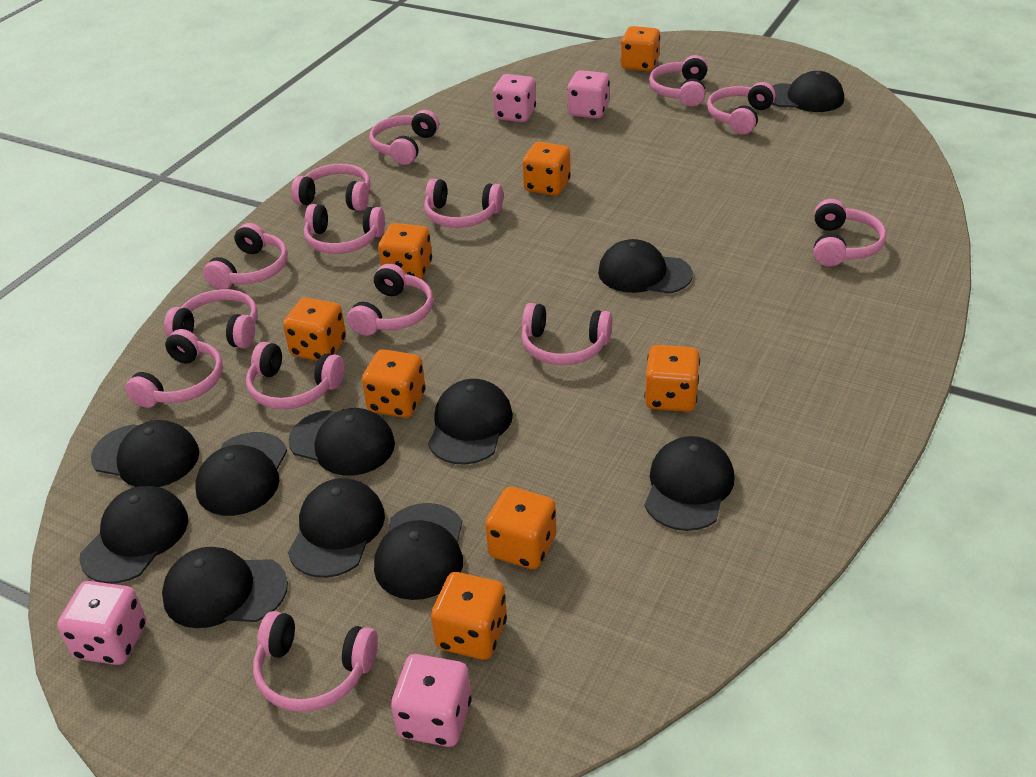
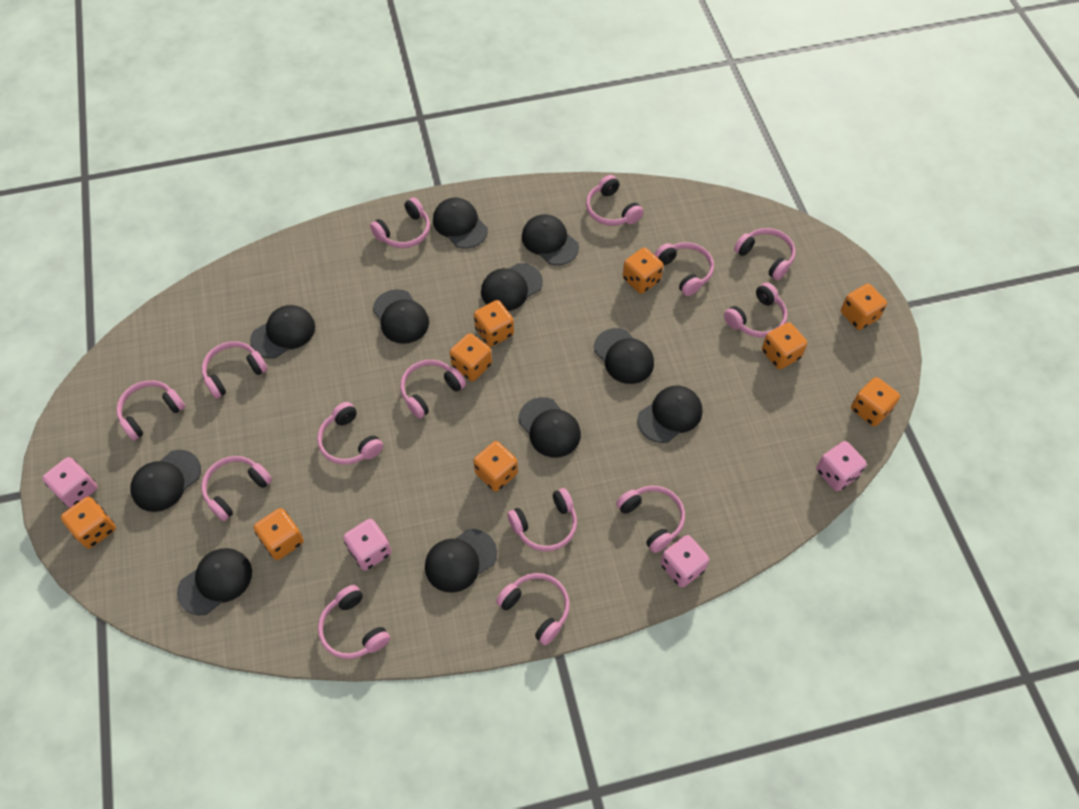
orange dice: 8 -> 9

